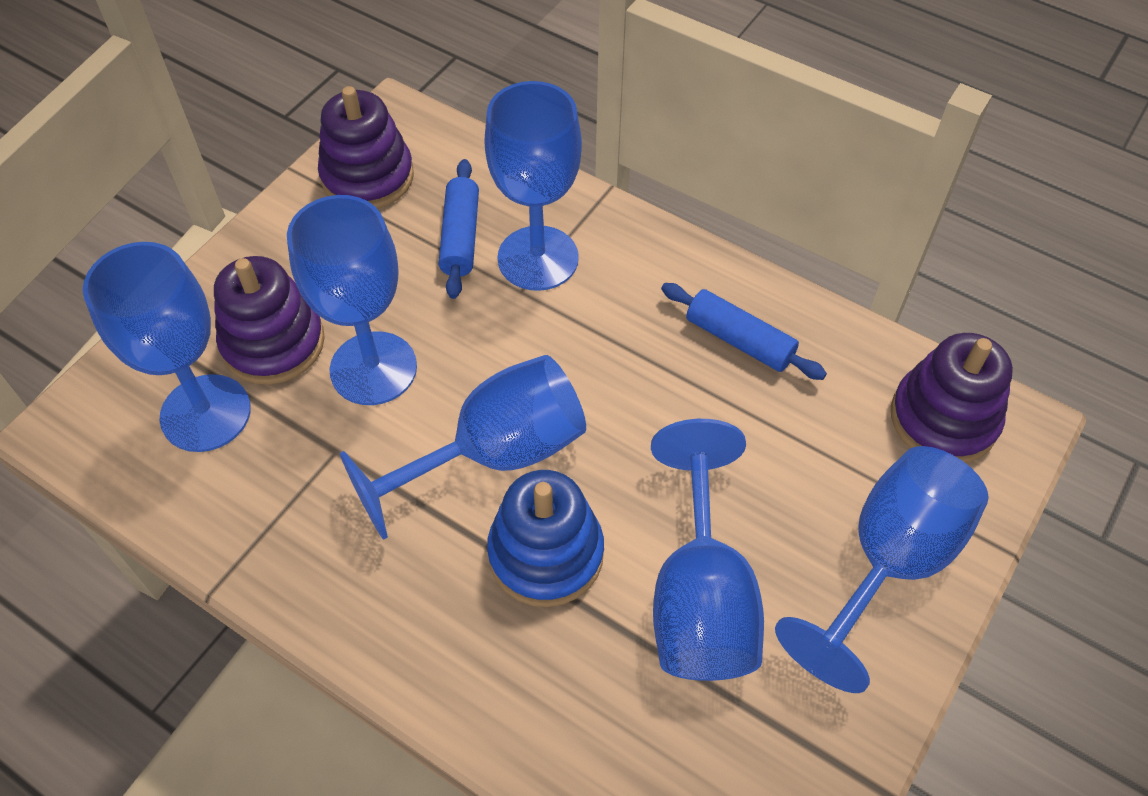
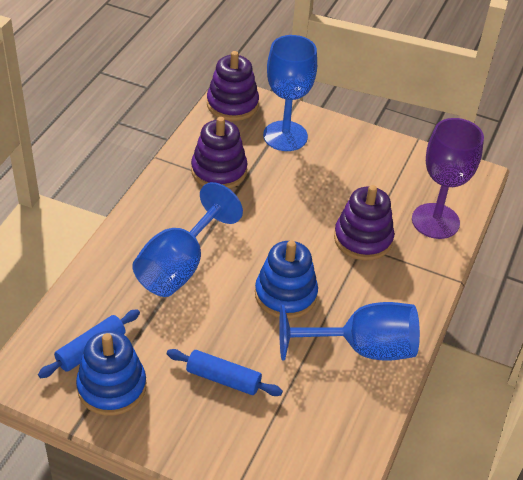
blue goblet: 6 -> 3
blue stacking toy: 1 -> 2
purple goblet: 0 -> 1

